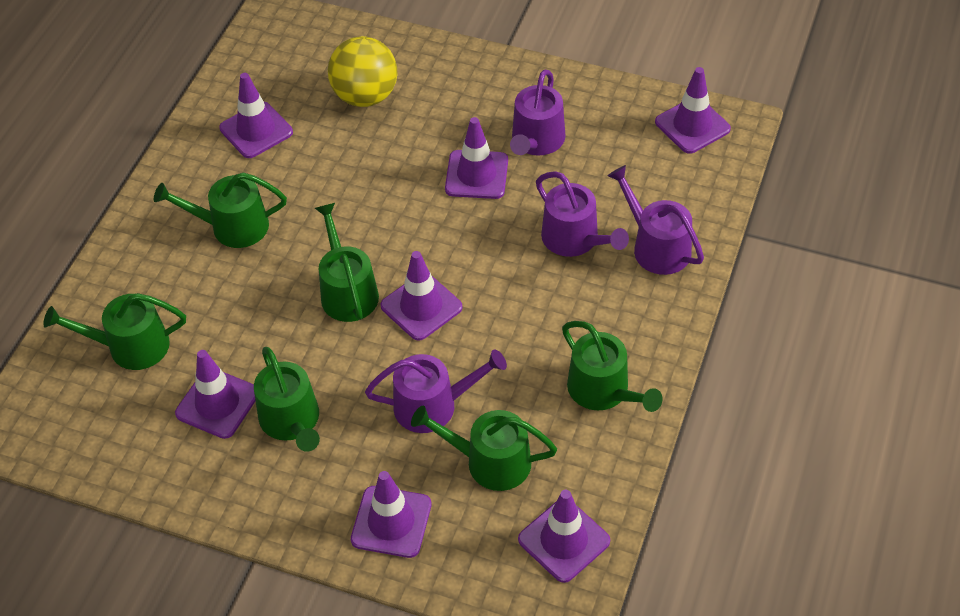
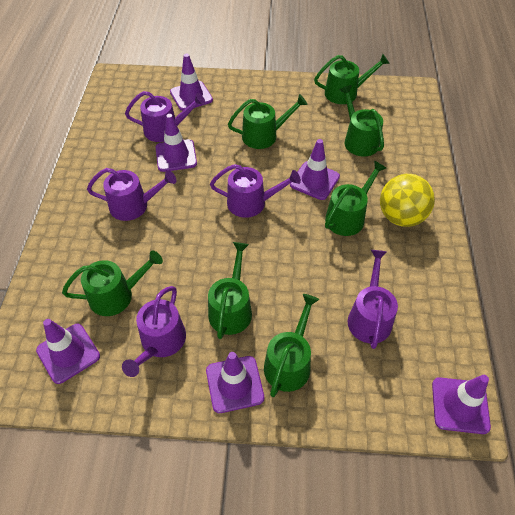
green watering can: 6 -> 7
purple traffic cone: 7 -> 6
purple watering can: 4 -> 5

